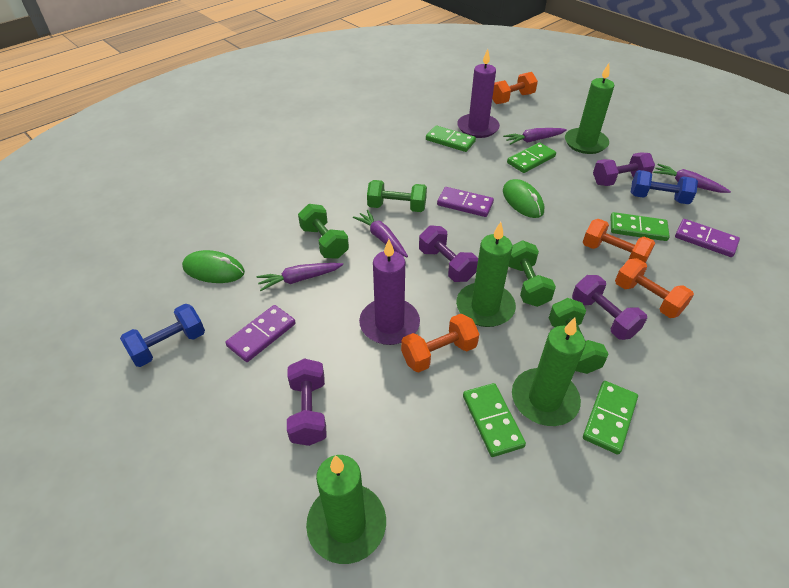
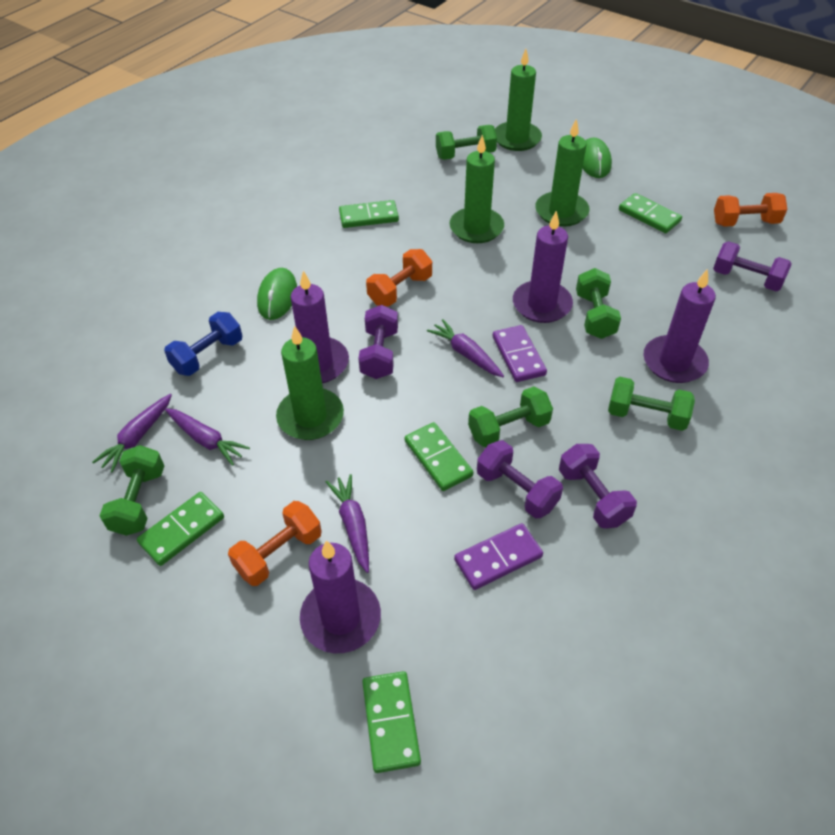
blue dumbbell: 2 -> 1
green dumbbell: 4 -> 5
orange dumbbell: 4 -> 3
purple candle: 2 -> 4
purple domino: 3 -> 2

